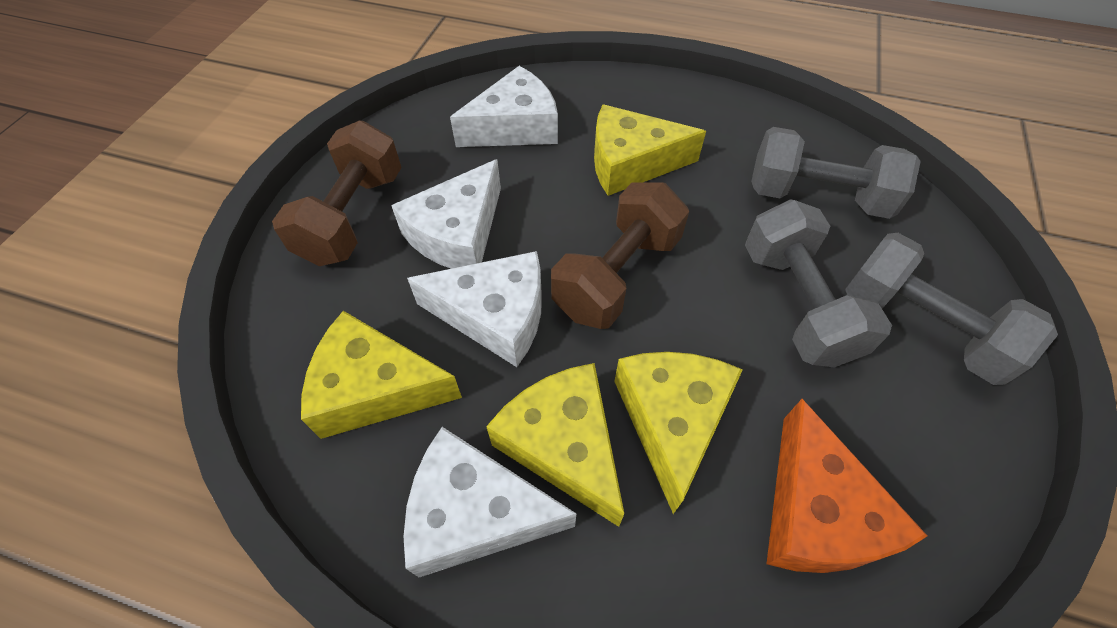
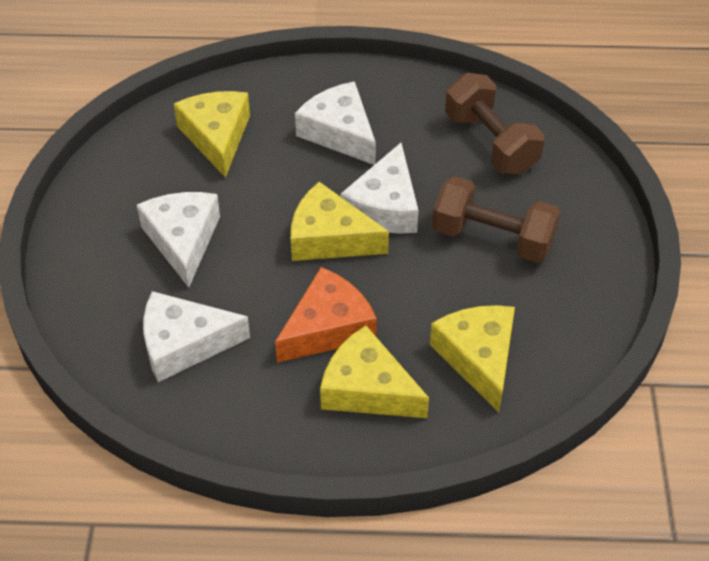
grey dumbbell: 3 -> 0

